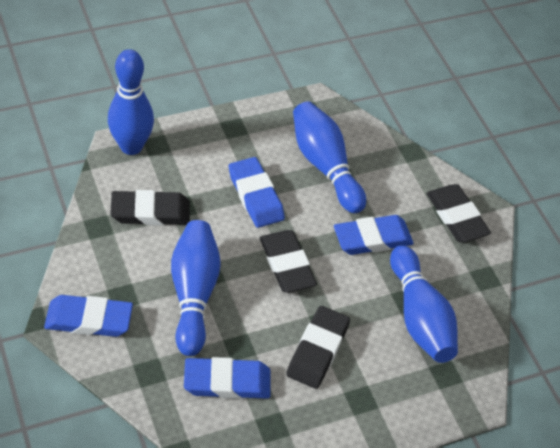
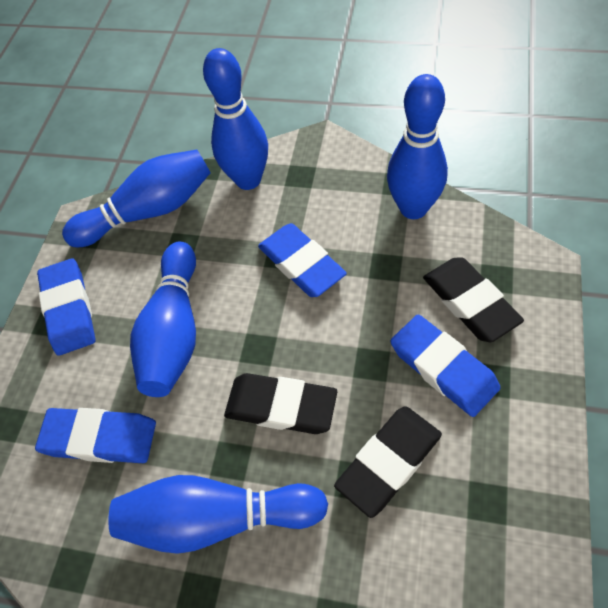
black eraser: 4 -> 3
blue bowling pin: 4 -> 5

